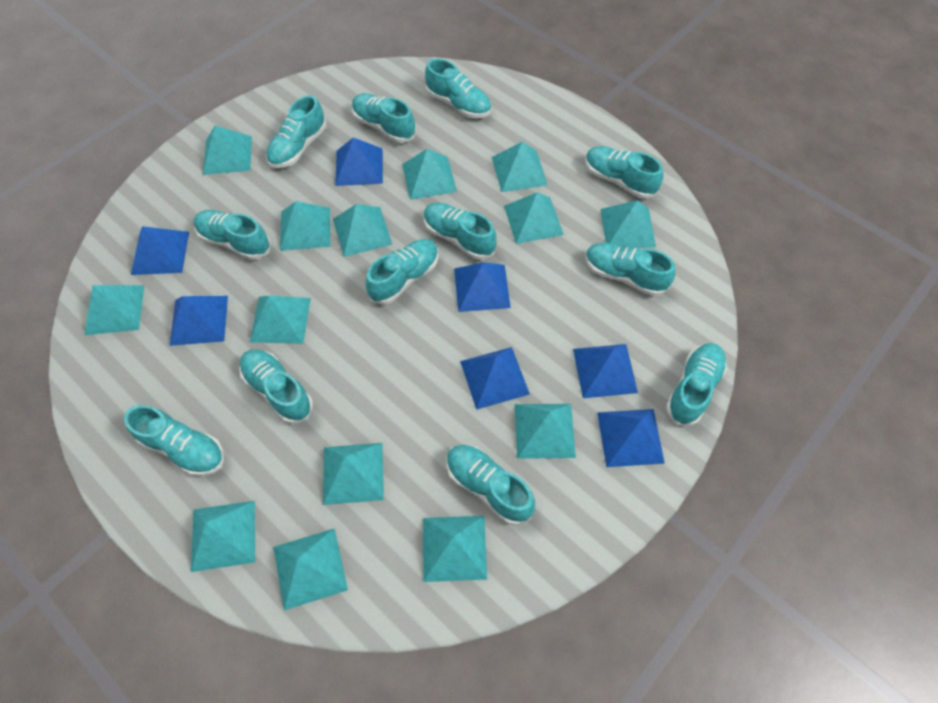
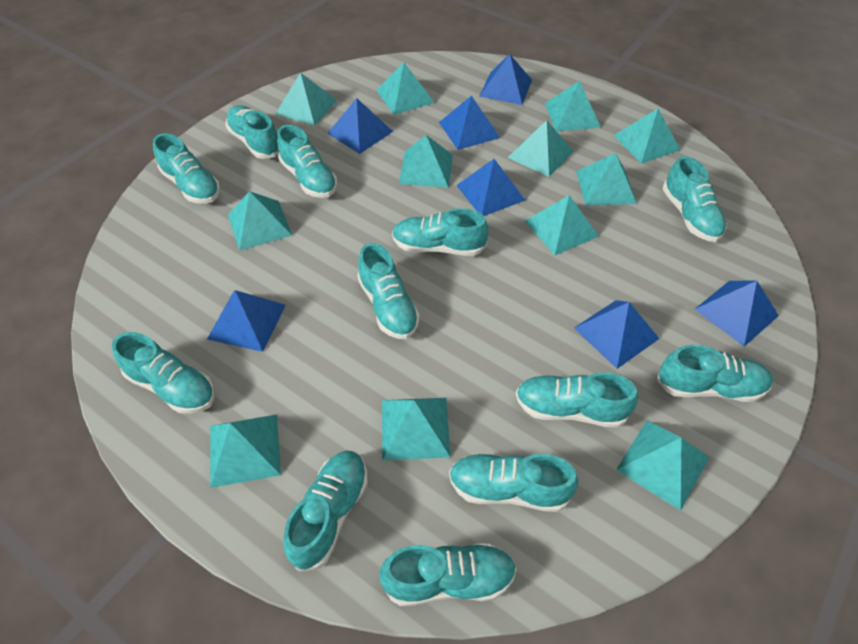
turquoise pyramid: 14 -> 12

